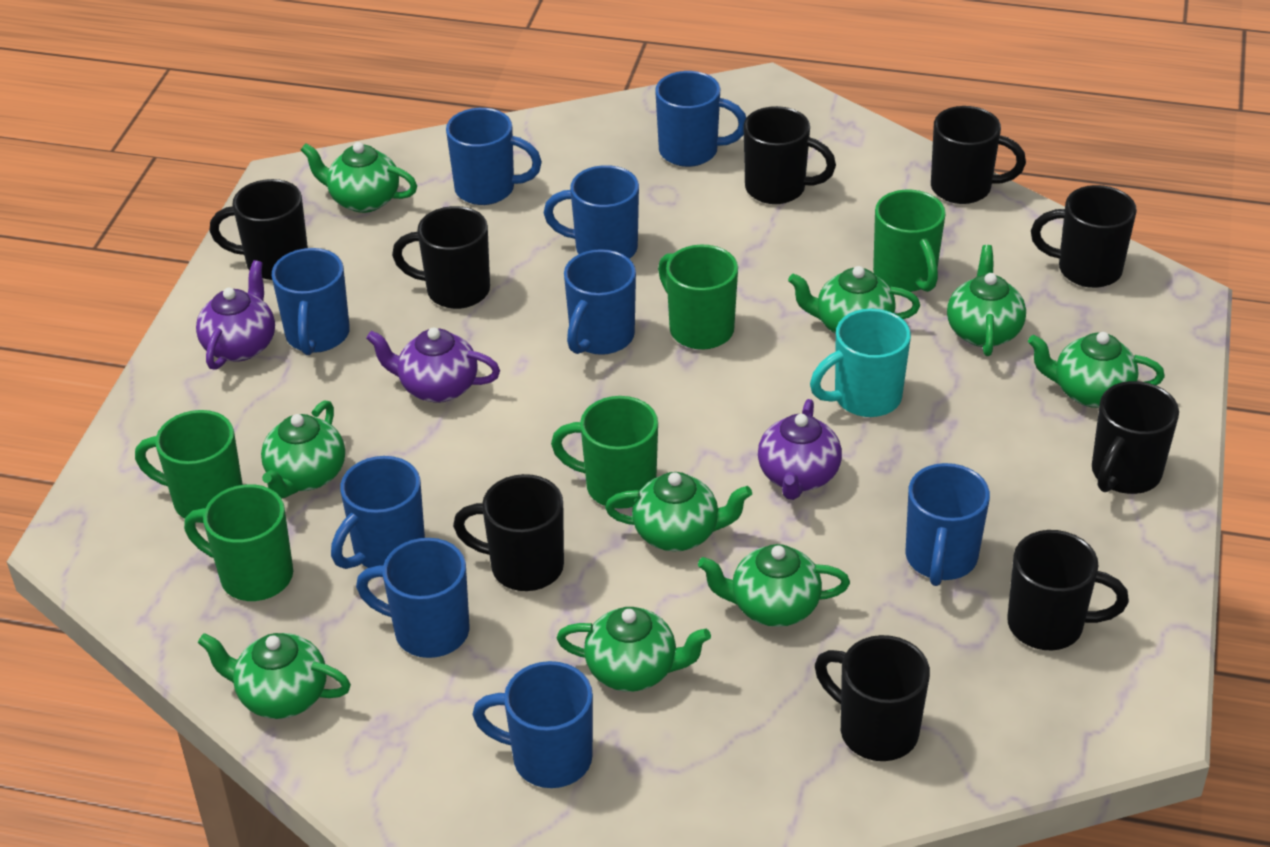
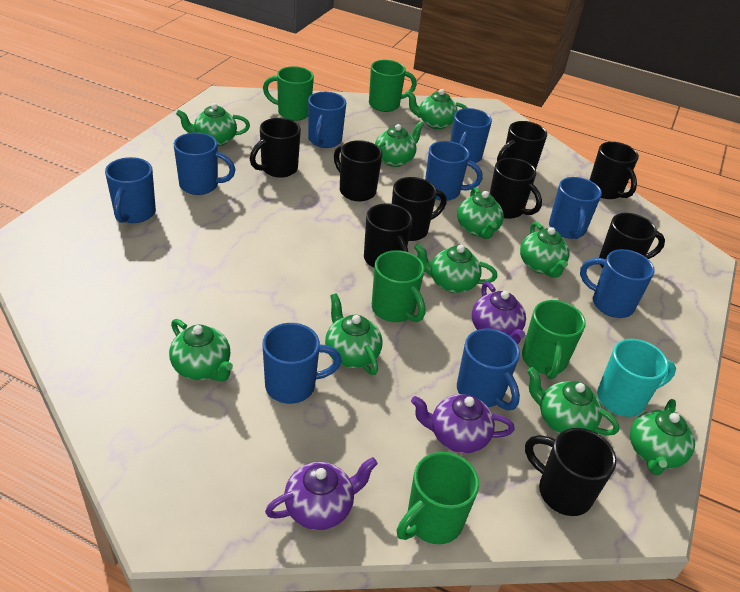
green teapot: 9 -> 10

